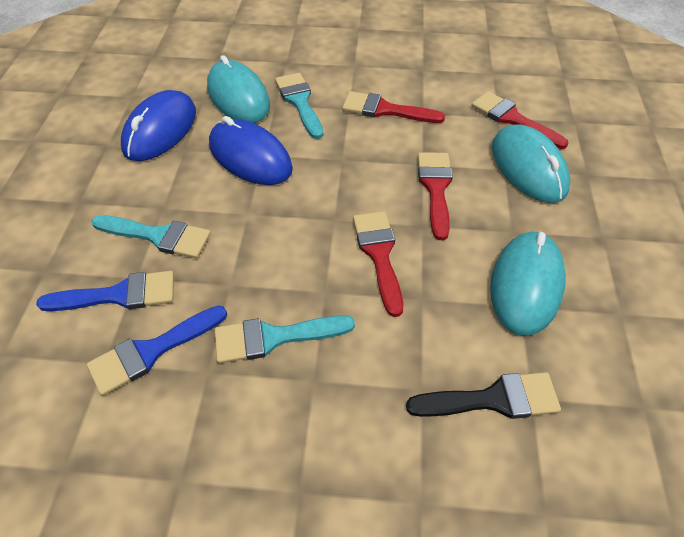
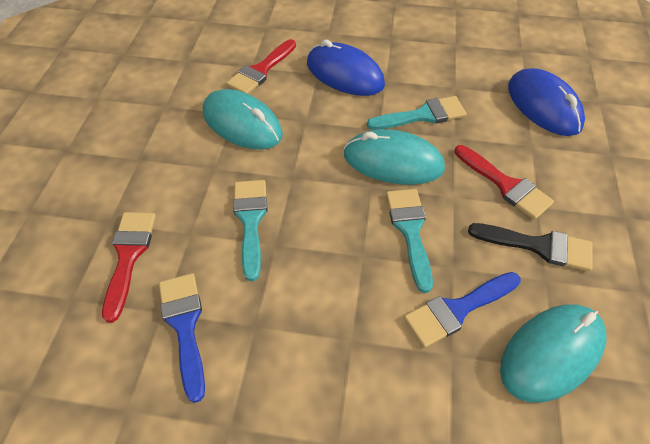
red brush: 4 -> 3

